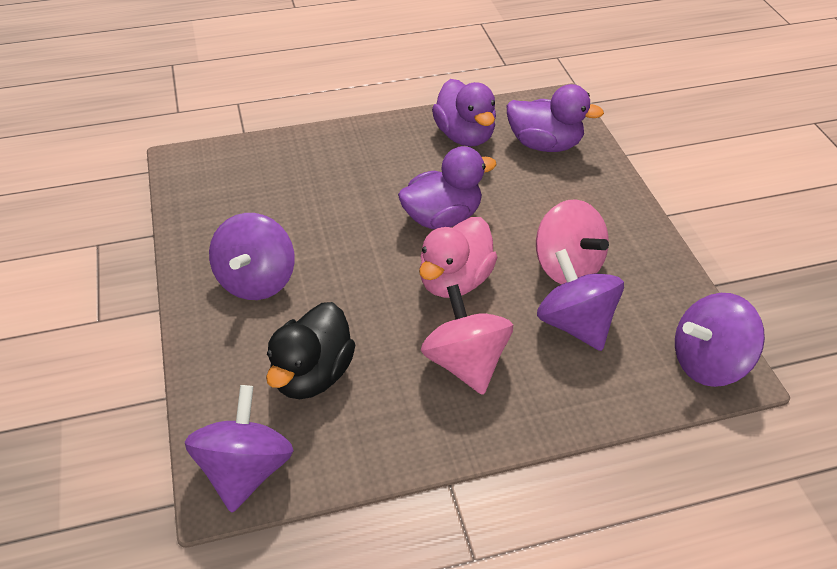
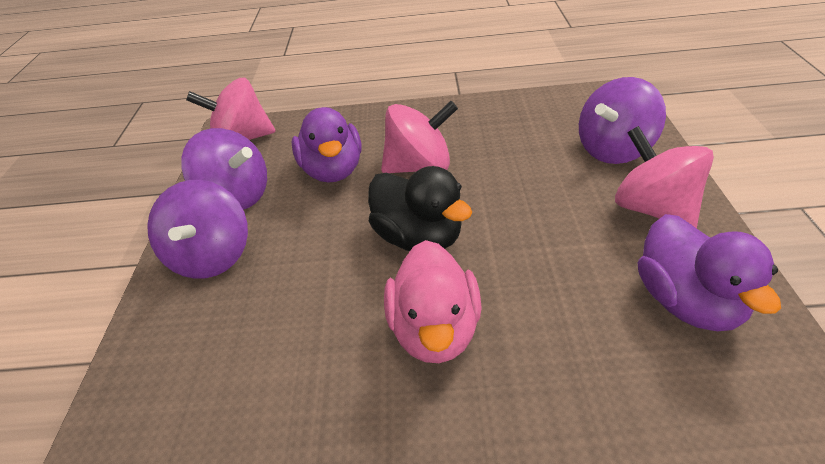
pink spinning top: 2 -> 3
purple duck: 3 -> 2
purple spinning top: 4 -> 3

